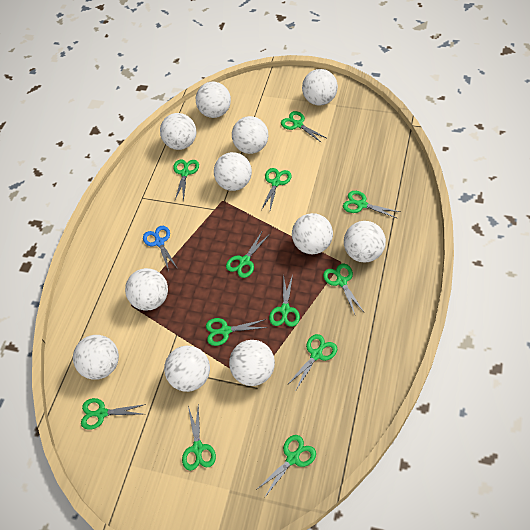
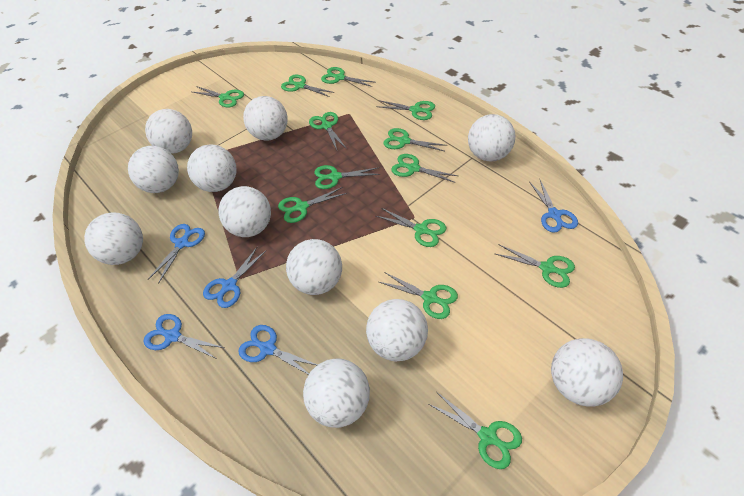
blue scissors: 1 -> 5
green scissors: 12 -> 13

